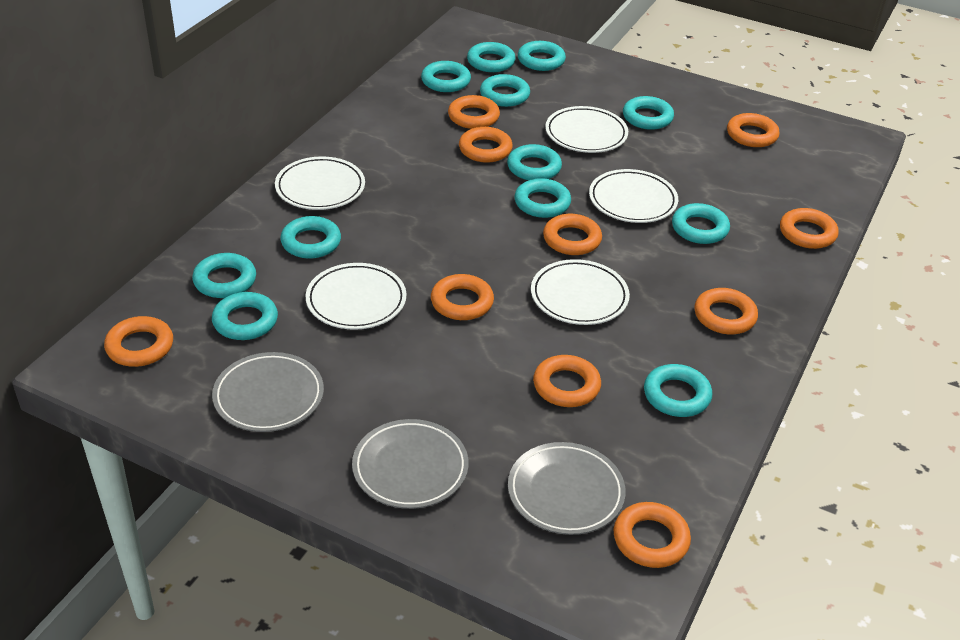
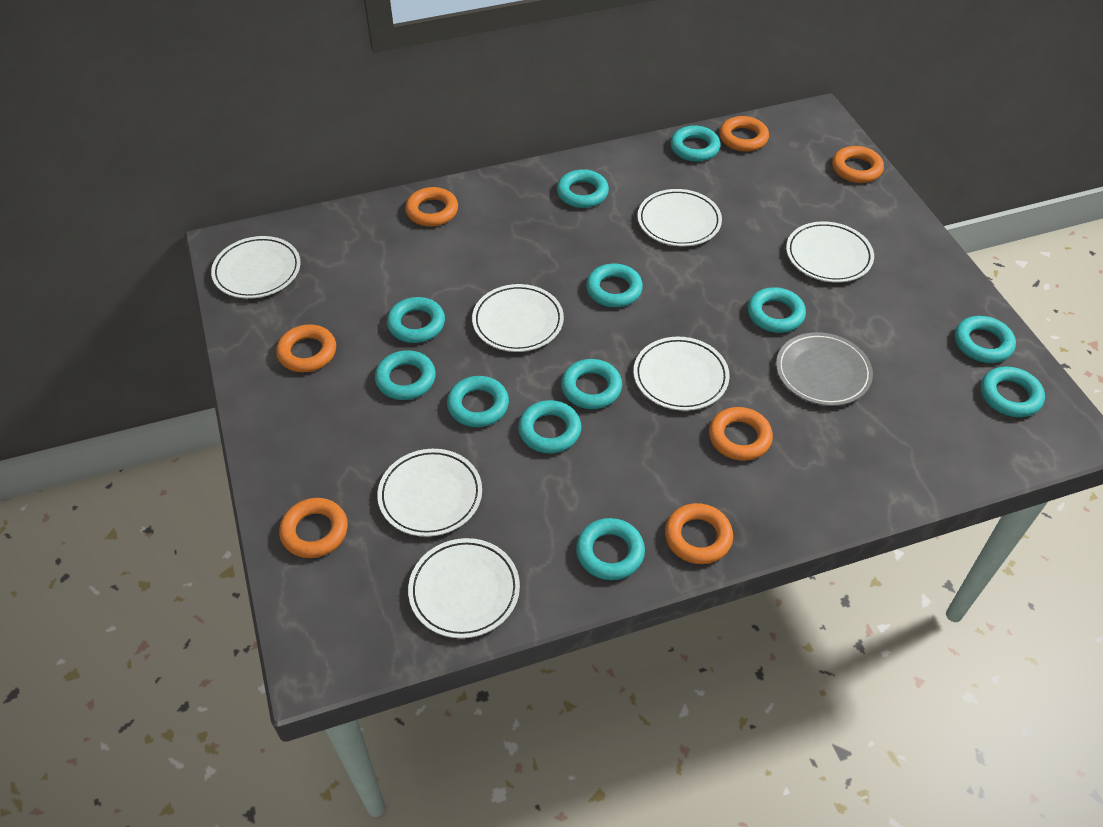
grey plate: 3 -> 1
orange ring: 10 -> 7
white plate: 5 -> 7

